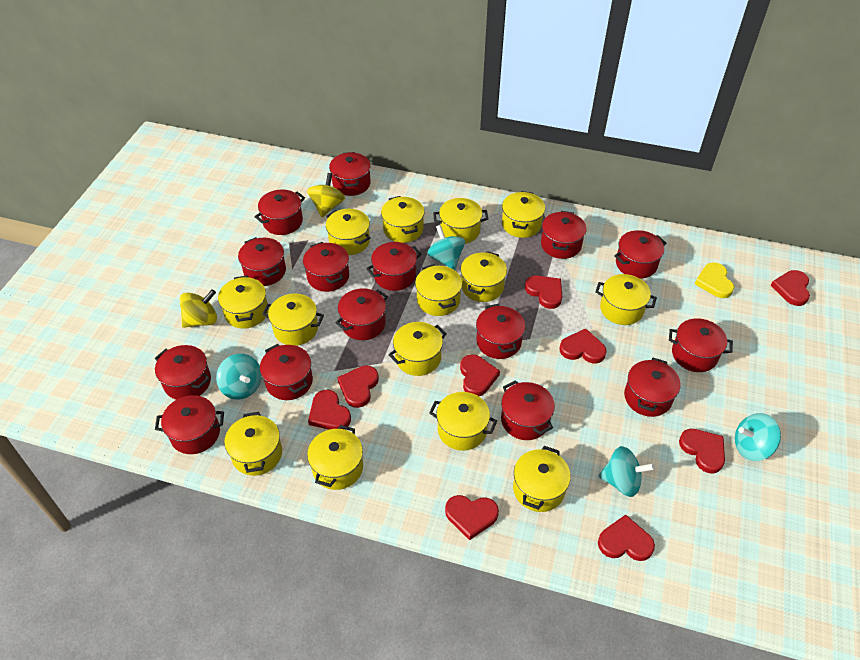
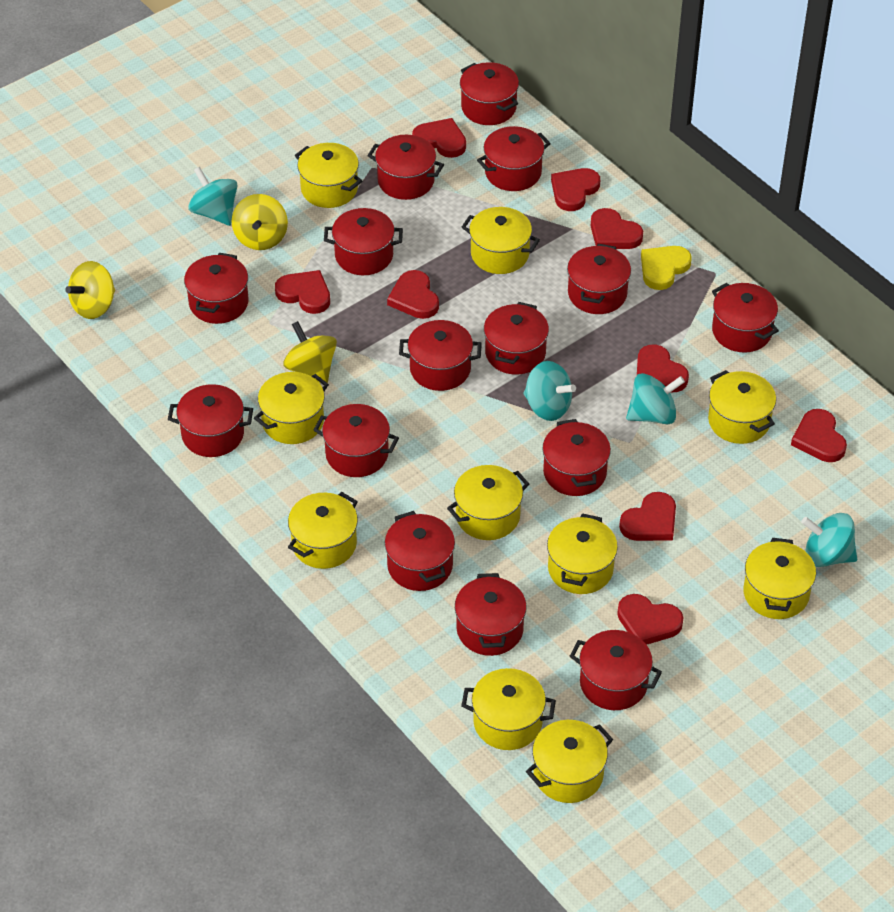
yellow pot: 14 -> 10
yellow spinning top: 2 -> 3

